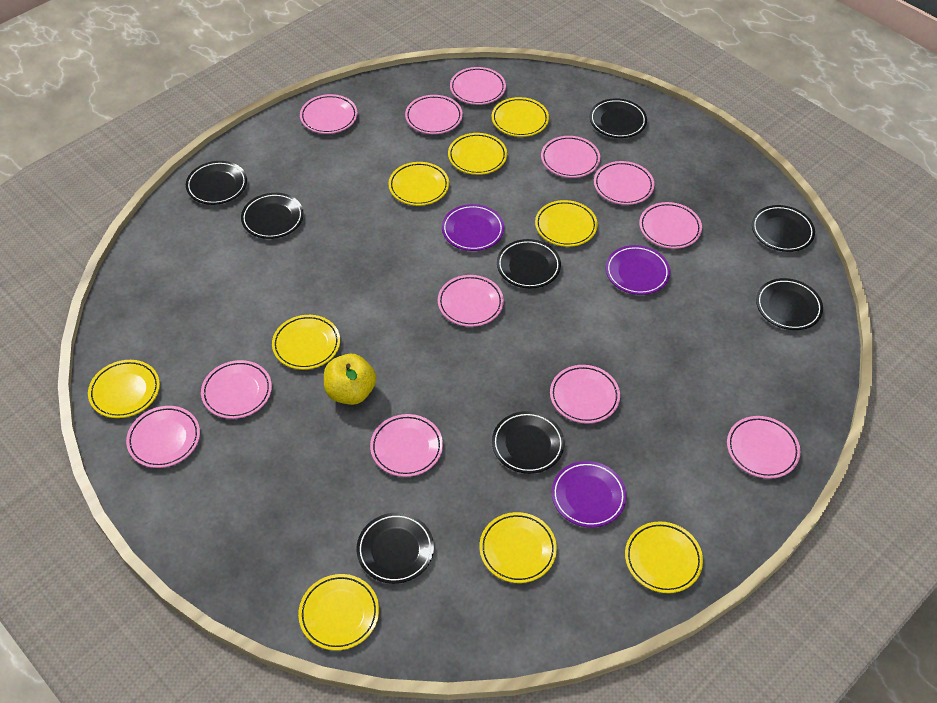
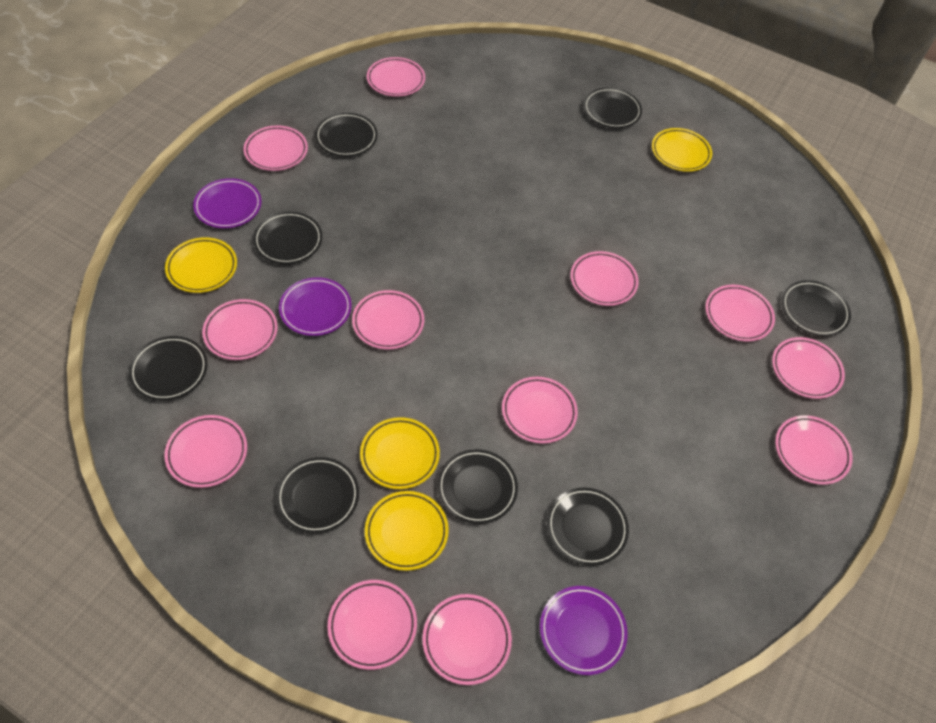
yellow apple: 1 -> 0
yellow plate: 9 -> 4

